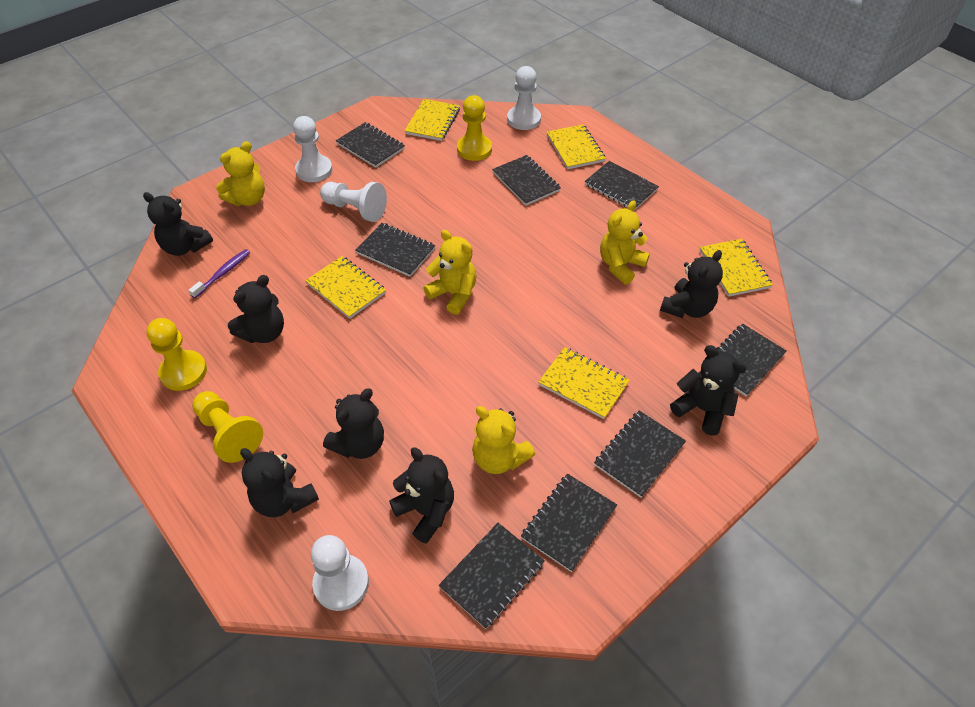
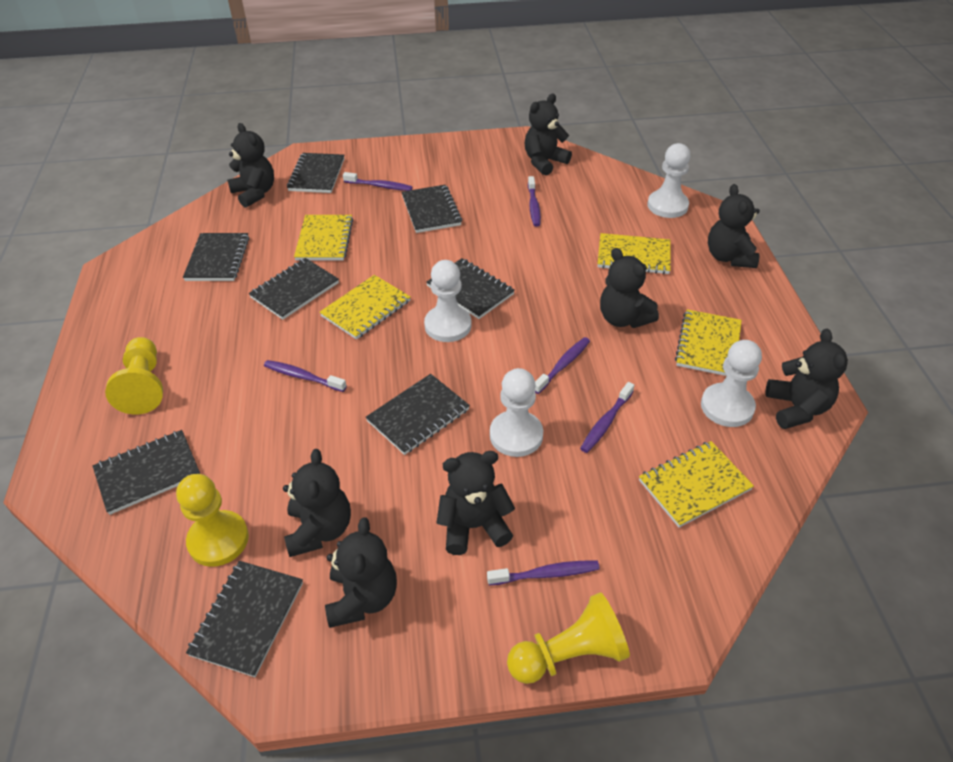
black teddy bear: 7 -> 8
purple toothbrush: 1 -> 6
yellow teddy bear: 4 -> 0

